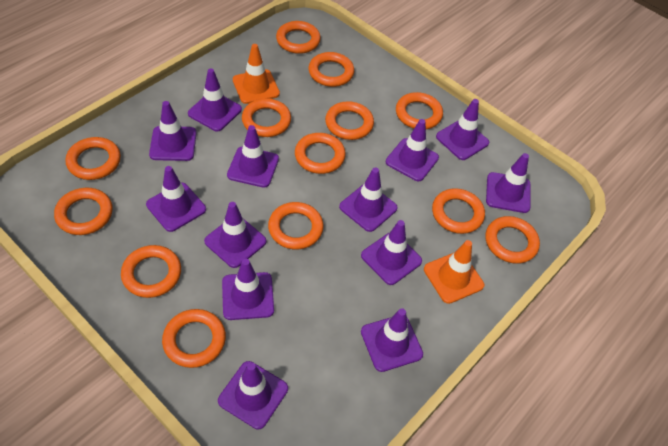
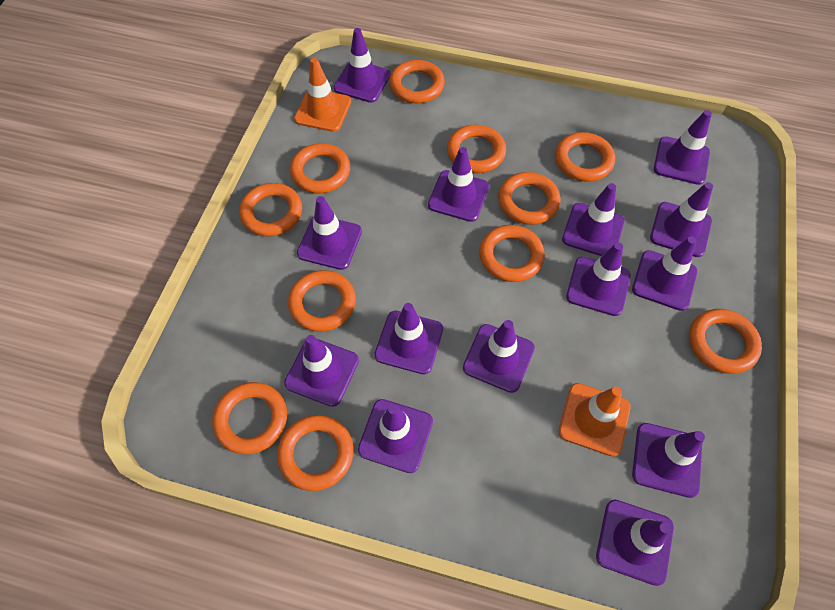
orange ring: 13 -> 11
purple traffic cone: 13 -> 14

